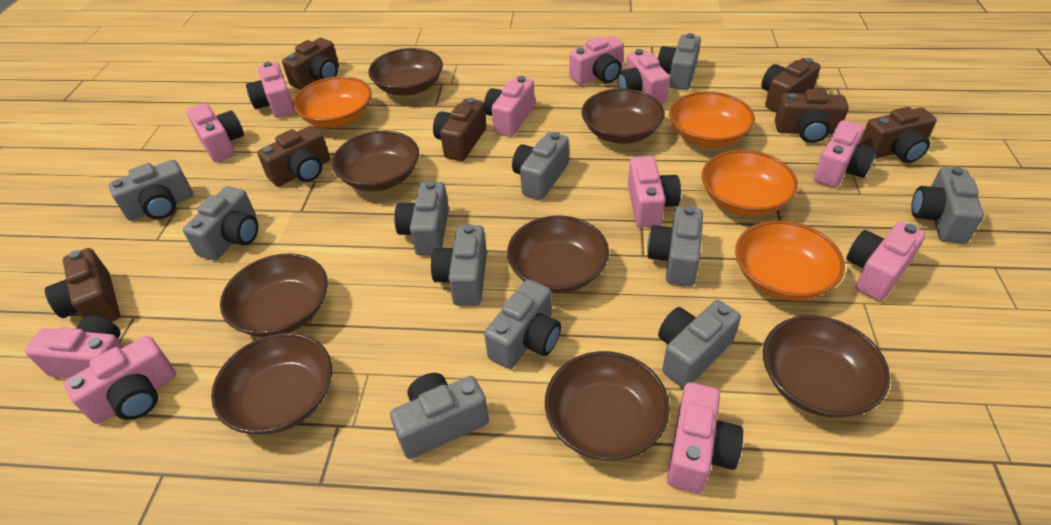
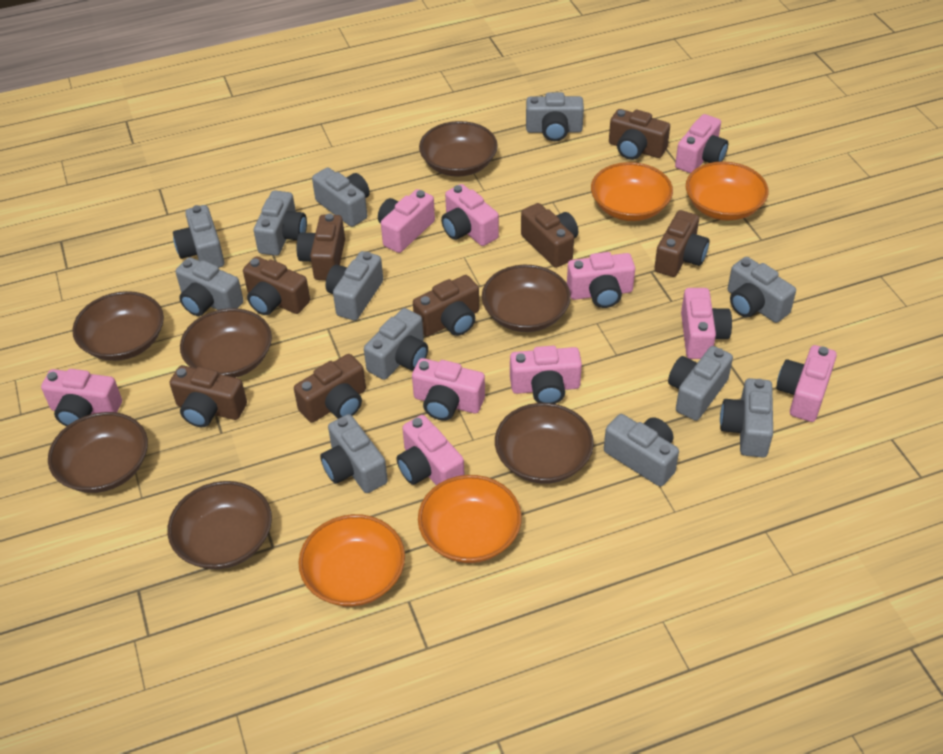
brown bowl: 8 -> 7
brown camera: 7 -> 8
grey camera: 11 -> 12
pink camera: 11 -> 10

